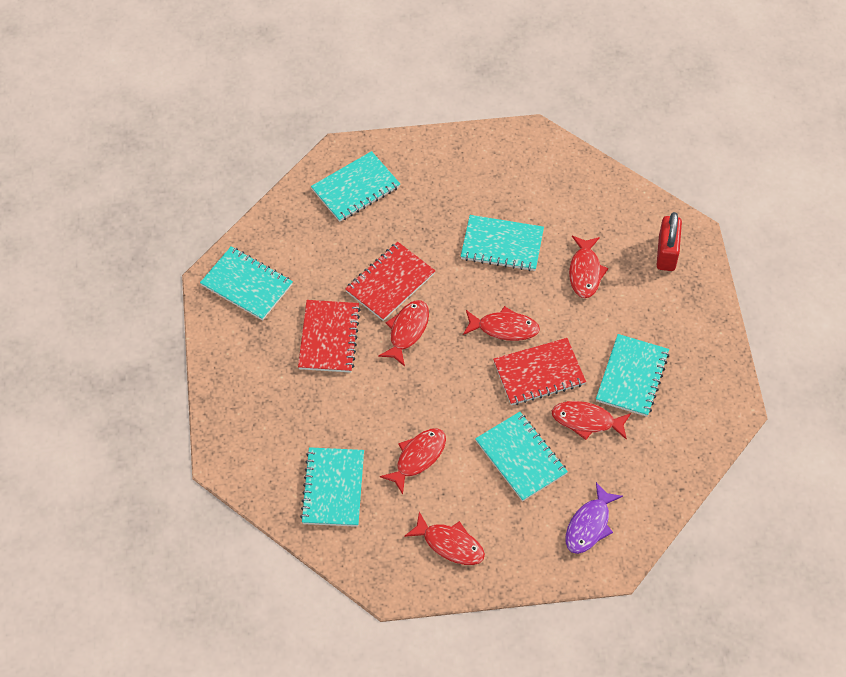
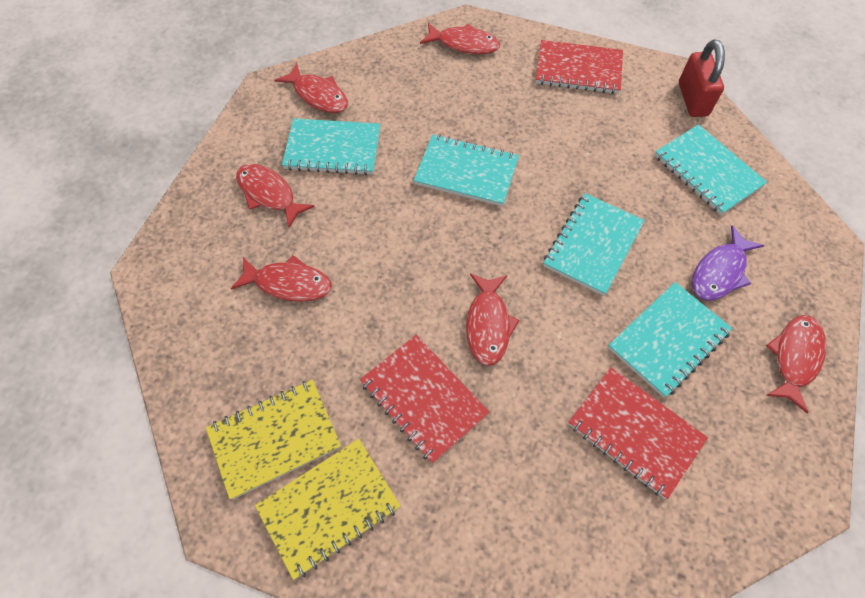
turquoise notebook: 6 -> 5
yellow notebook: 0 -> 2

